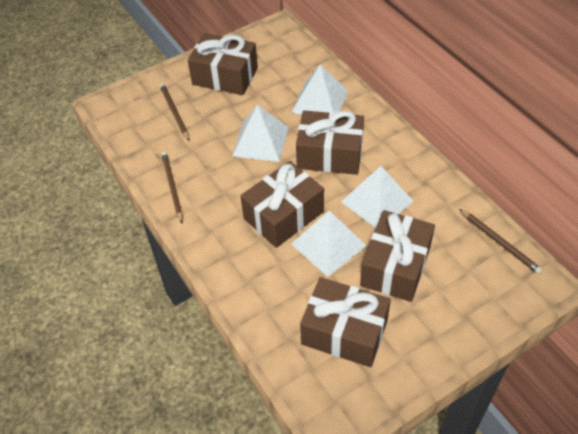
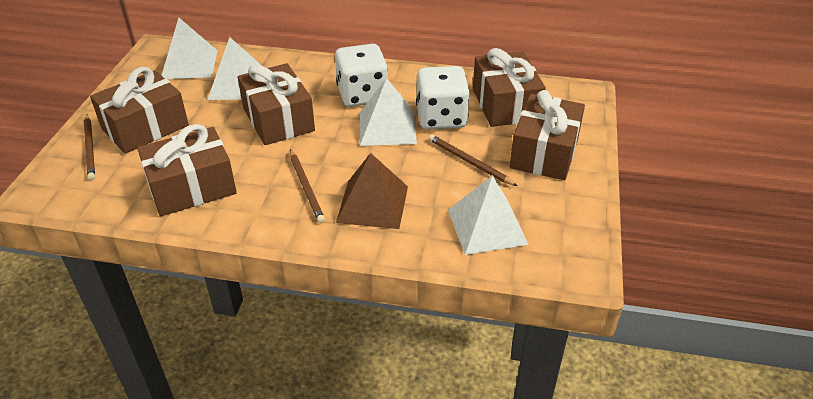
brown pyramid: 0 -> 1
white dice: 0 -> 2

